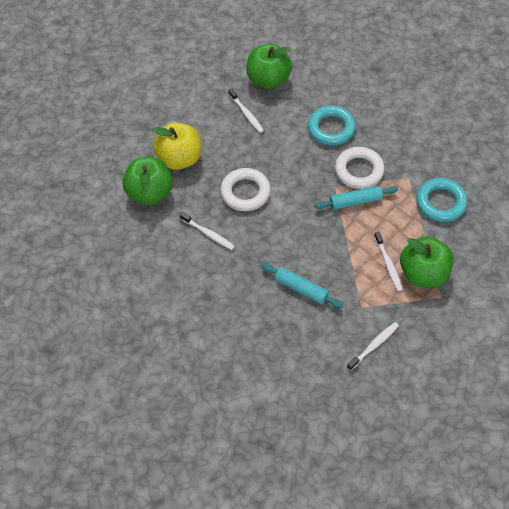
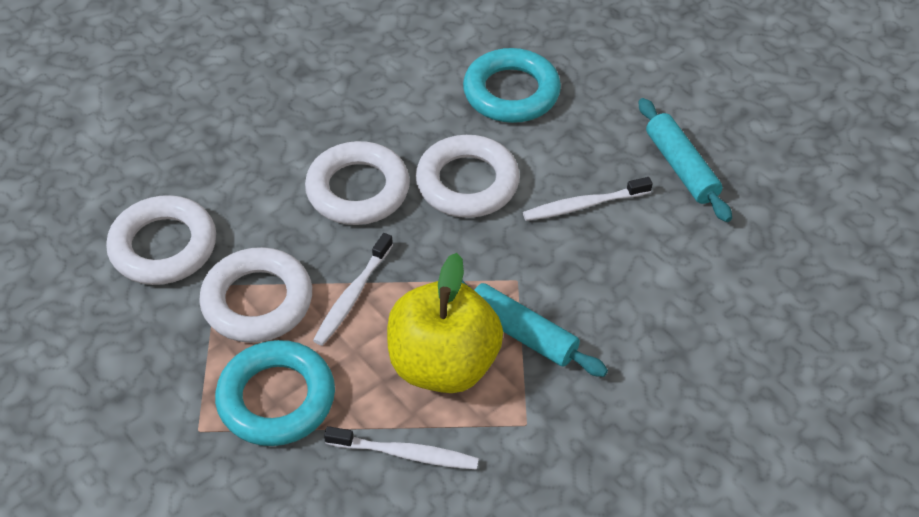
green apple: 3 -> 0
white ring: 2 -> 4
white toothbrush: 4 -> 3

